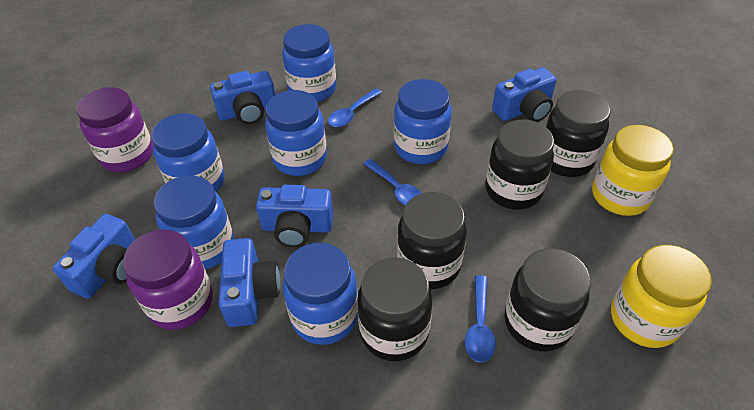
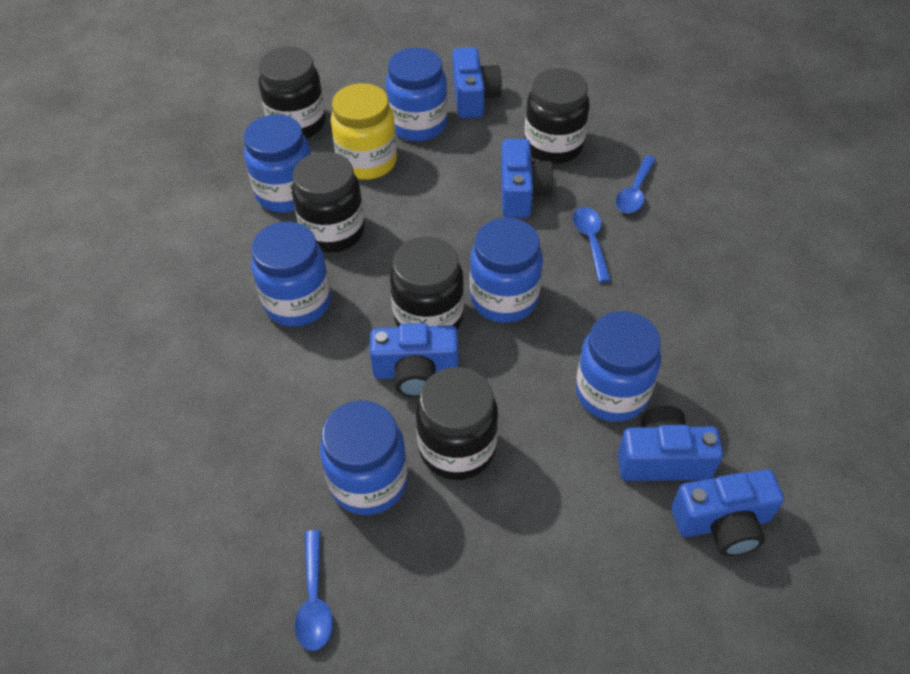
purple jar: 2 -> 0
yellow jar: 2 -> 1

